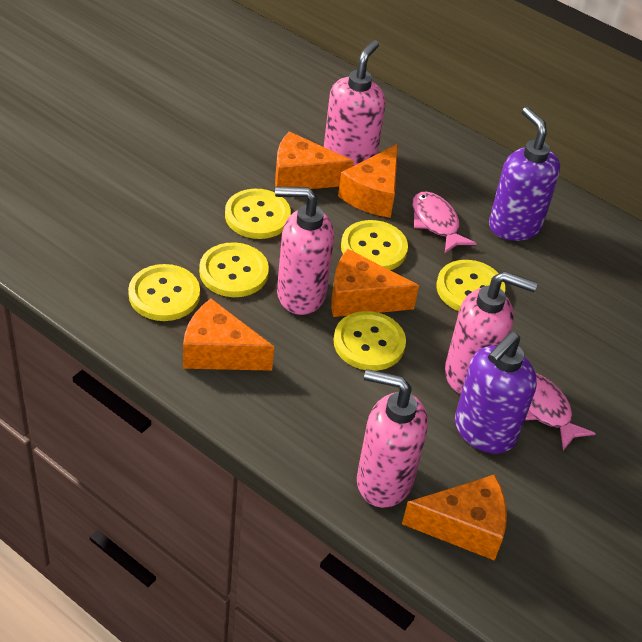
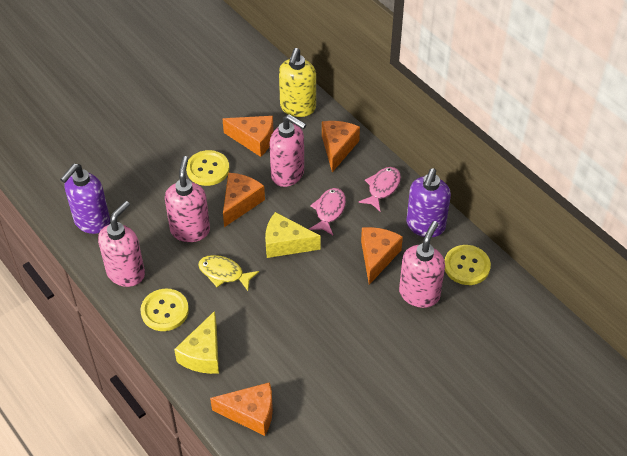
yellow button: 6 -> 3
yellow cheese: 0 -> 2
yellow fish: 0 -> 1
yellow soap dispenser: 0 -> 1

